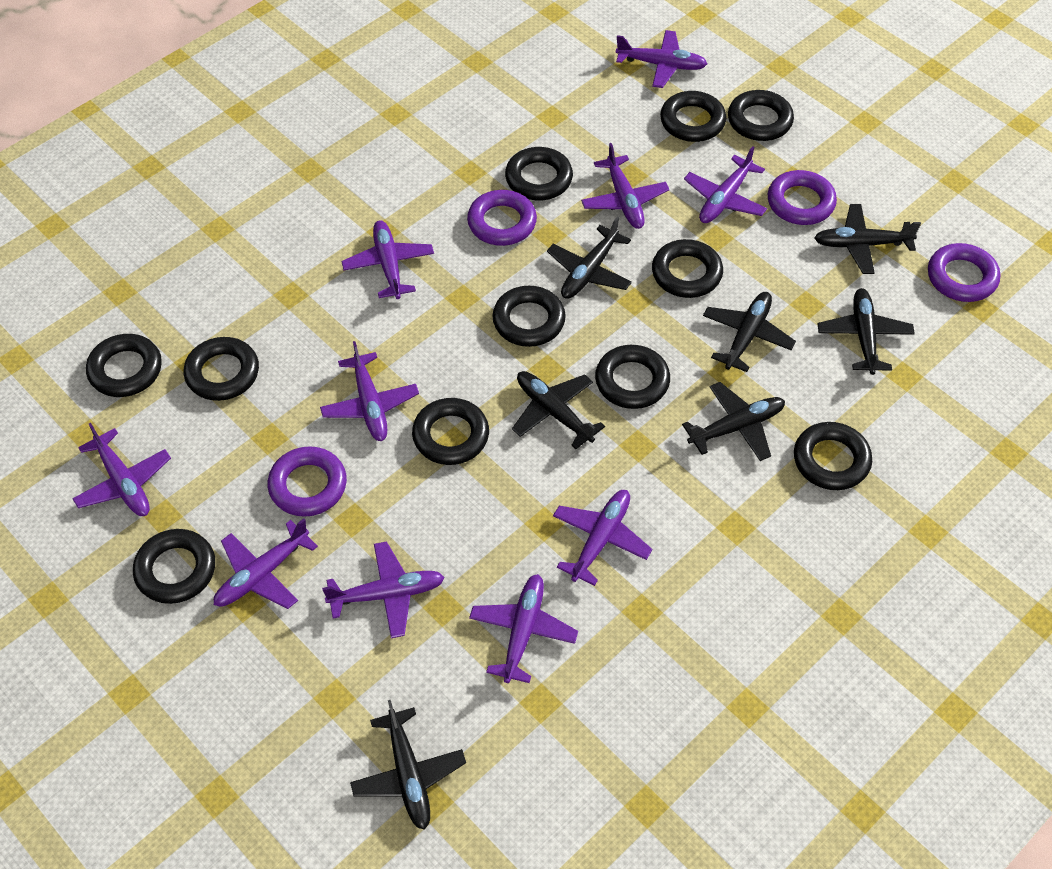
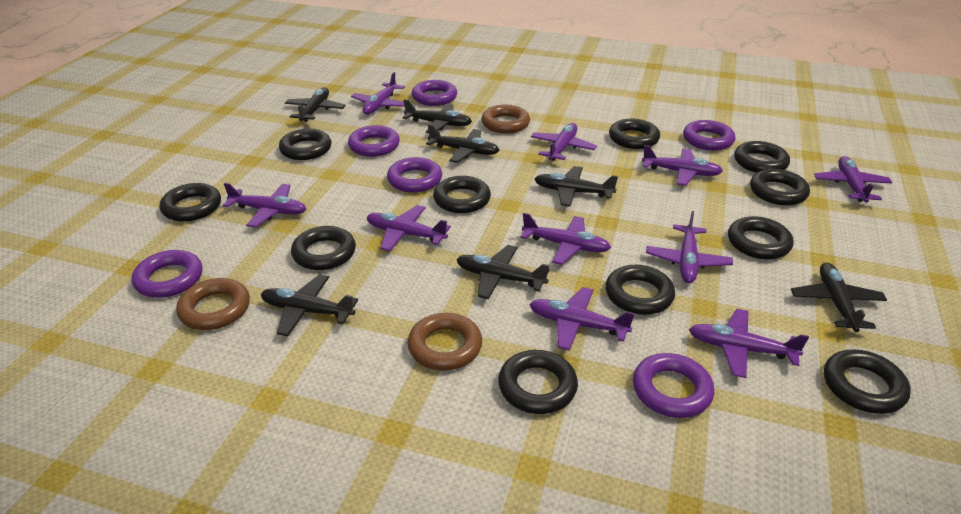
brown ring: 0 -> 3
purple ring: 4 -> 6

